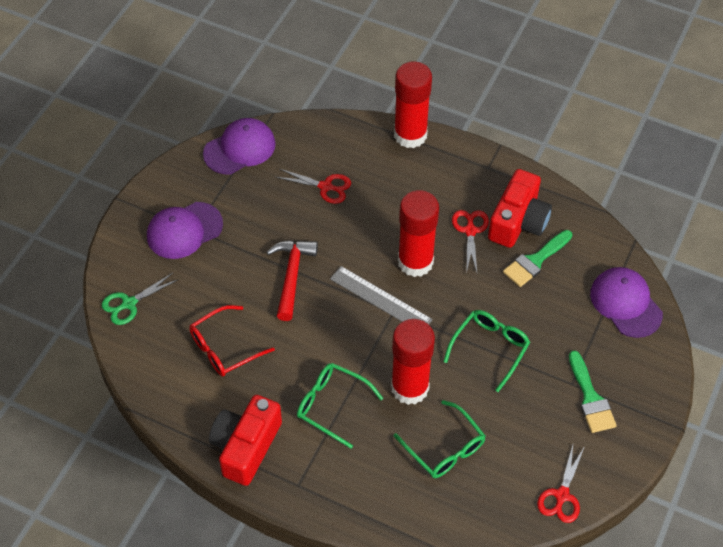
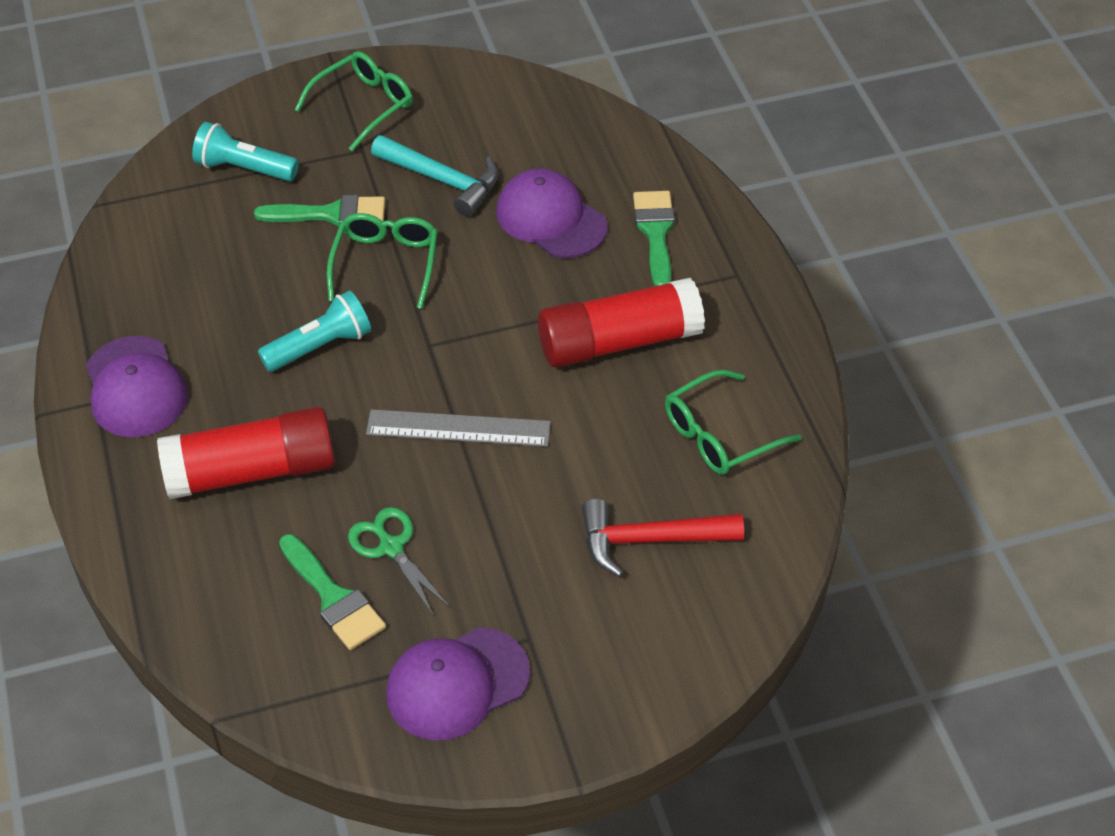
green brush: 2 -> 3
red camera: 2 -> 0
red glasses: 1 -> 0
red glue stick: 3 -> 2
red scissors: 3 -> 0
turquoise flashlight: 0 -> 2
turquoise hammer: 0 -> 1

